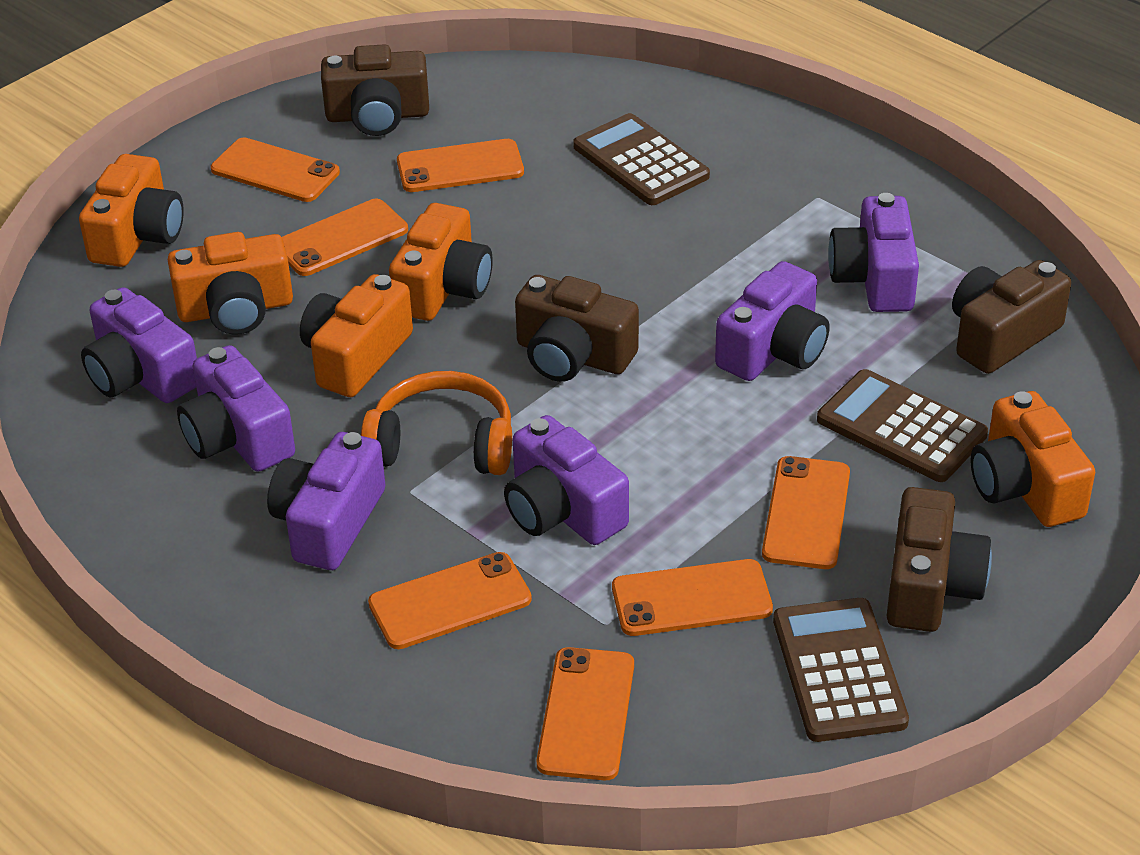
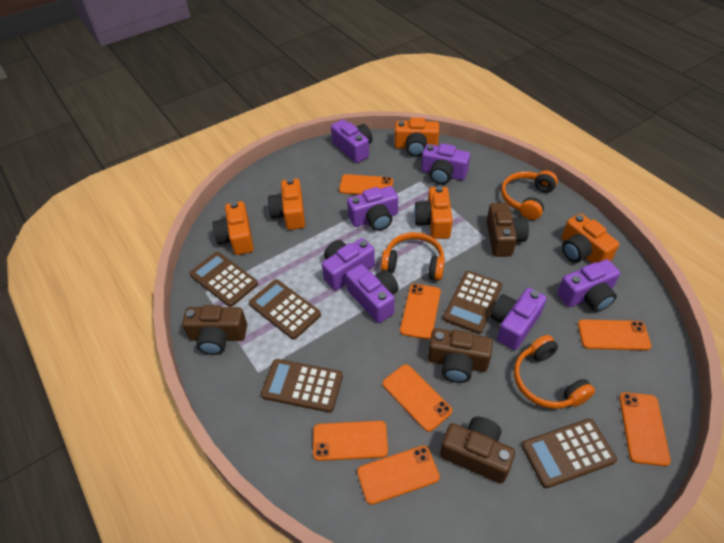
brown calculator: 3 -> 5
orange headphones: 1 -> 3
purple camera: 6 -> 7

